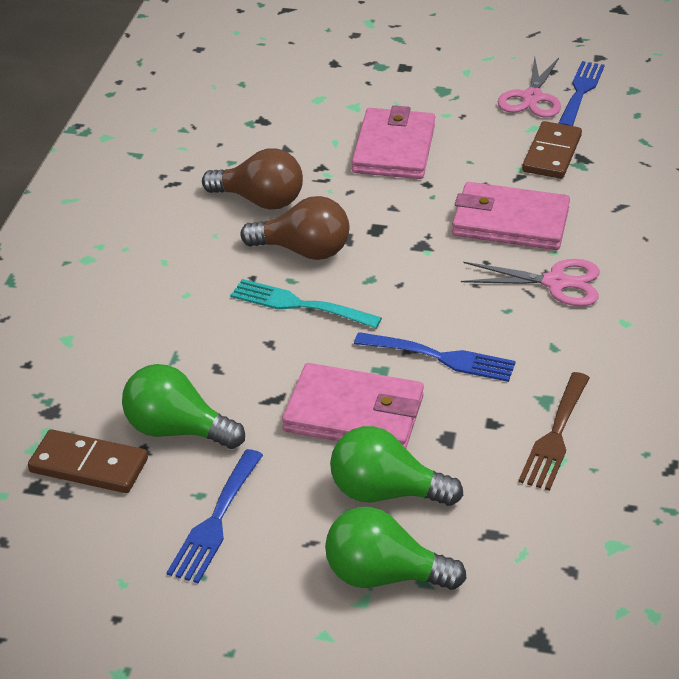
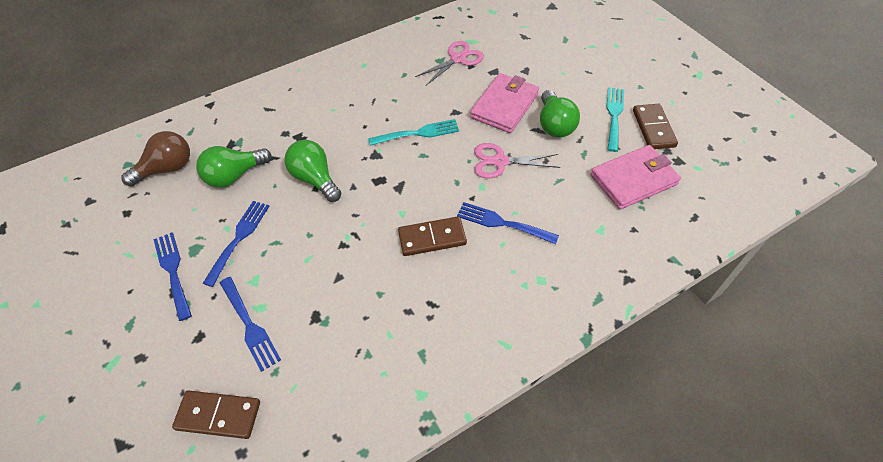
blue fork: 3 -> 4
brown domino: 2 -> 3
brown fork: 1 -> 0
brown light bulb: 2 -> 1
pink wallet: 3 -> 2
turquoise fork: 1 -> 2

